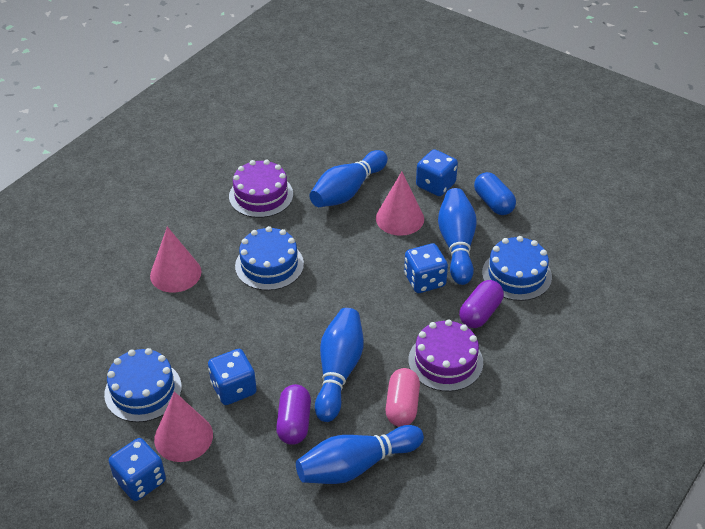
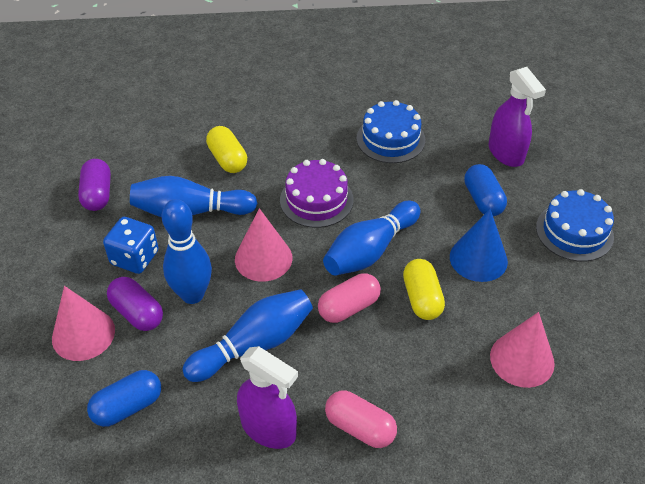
blue cake: 3 -> 2
blue capsule: 1 -> 2
blue cone: 0 -> 1
blue dice: 4 -> 1
pink capsule: 1 -> 2
purple cake: 2 -> 1
purple spray bottle: 0 -> 2
yellow capsule: 0 -> 2

